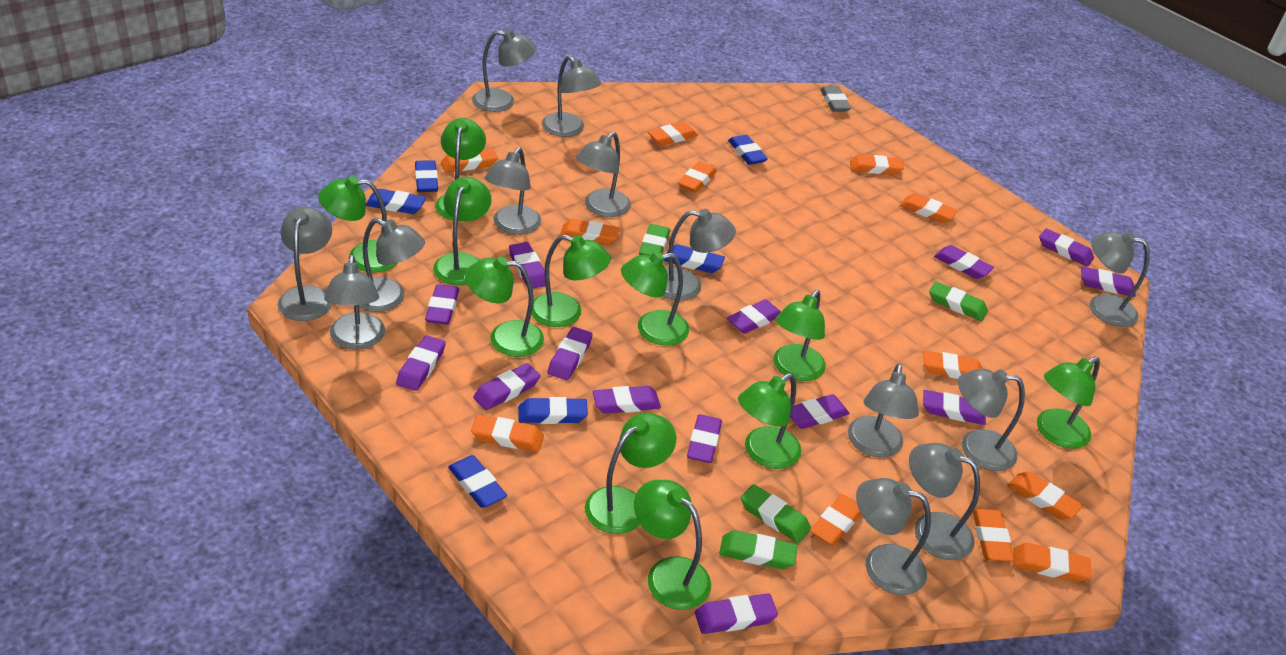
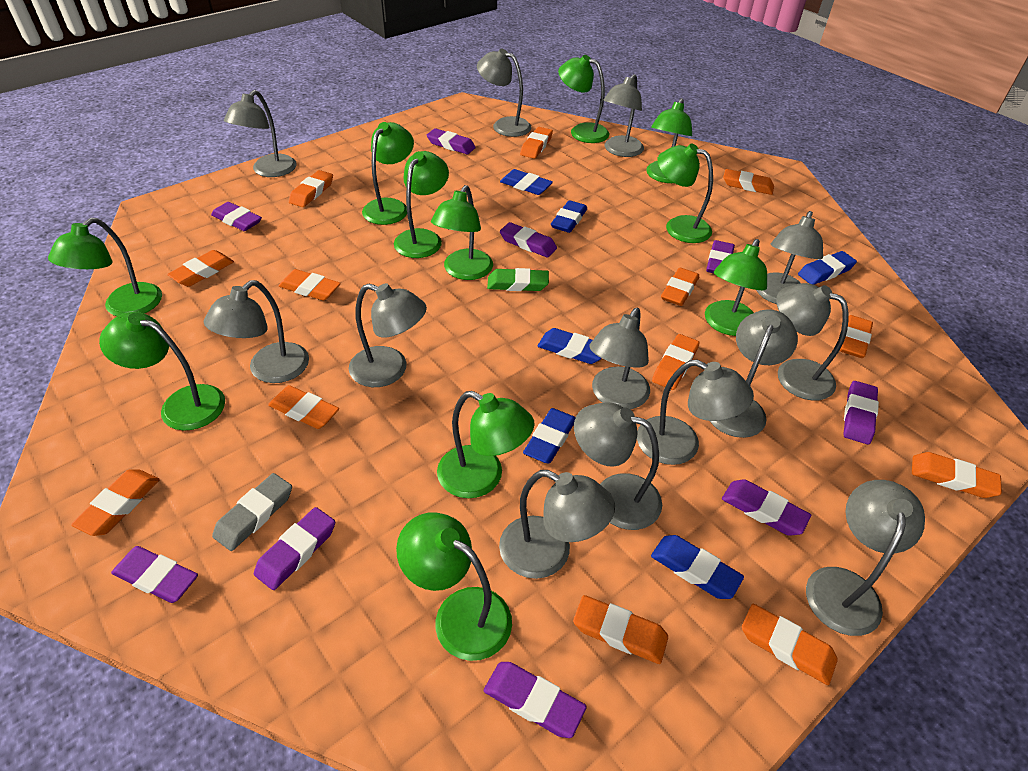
green eraser: 4 -> 1
orange eraser: 12 -> 13
purple eraser: 14 -> 9

